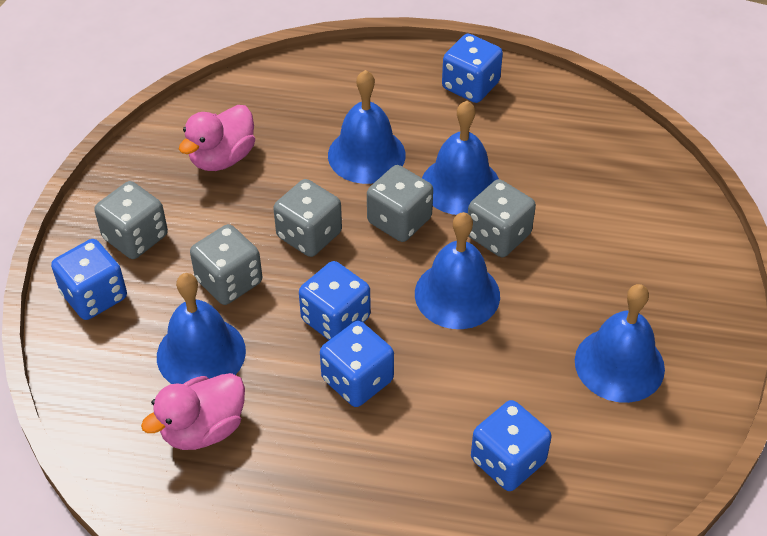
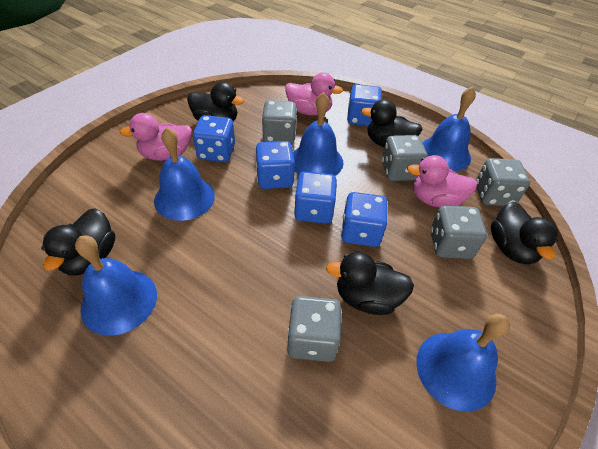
black duck: 0 -> 5
pink duck: 2 -> 3

